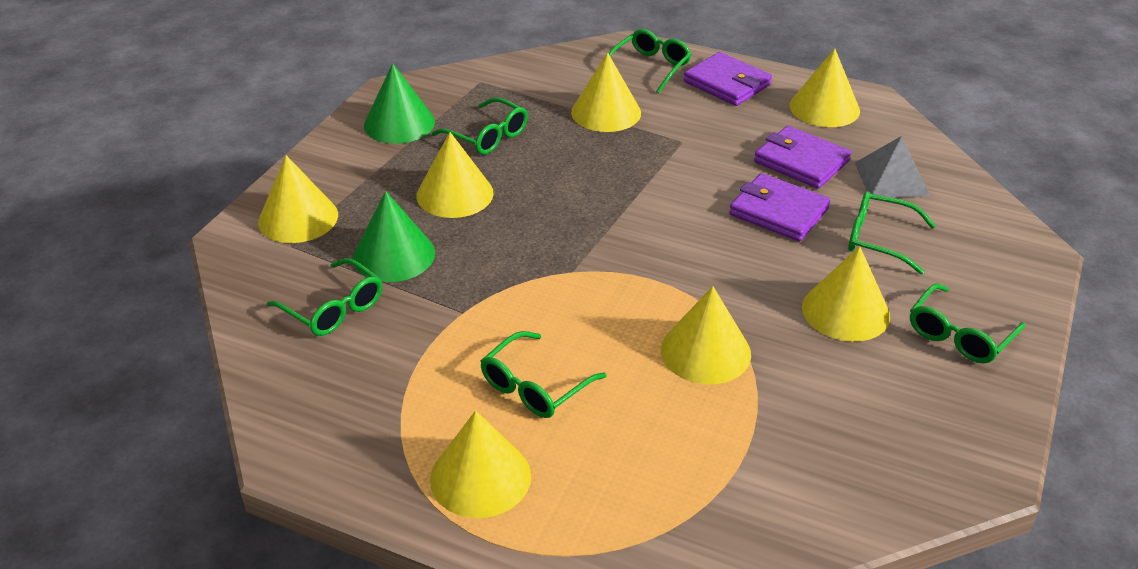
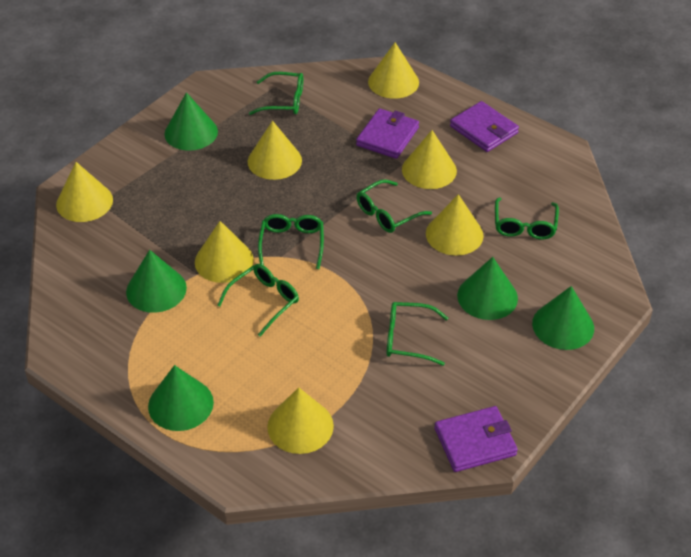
green cone: 2 -> 5
grey pyramid: 1 -> 0

